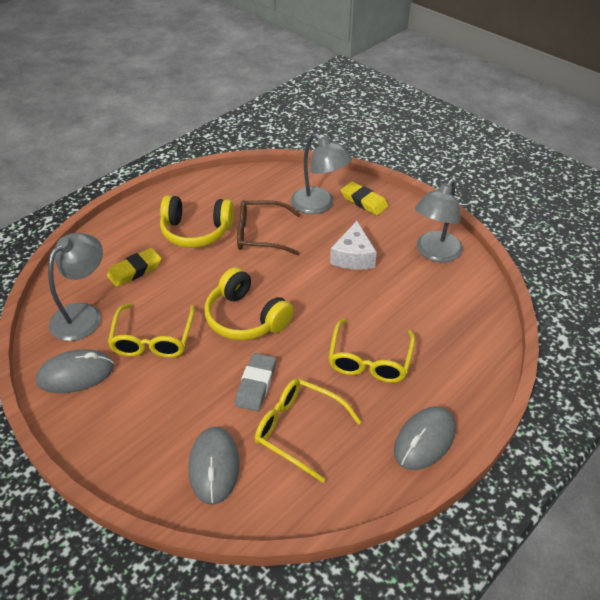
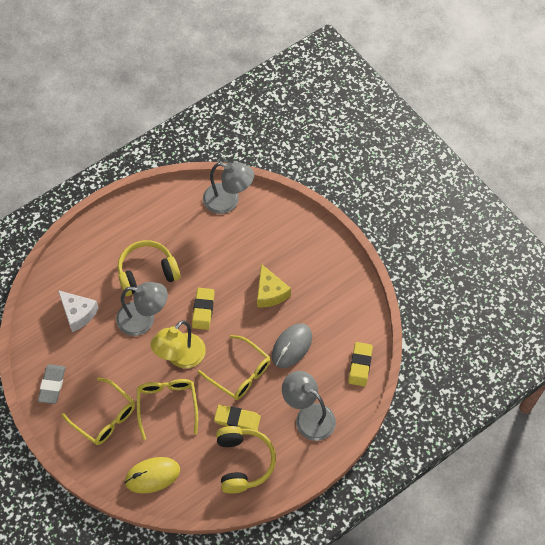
brown glasses: 1 -> 0
grey mouse: 3 -> 1
yellow cheese: 0 -> 1
yellow eraser: 2 -> 3
yellow lamp: 0 -> 1
yellow mouse: 0 -> 1

